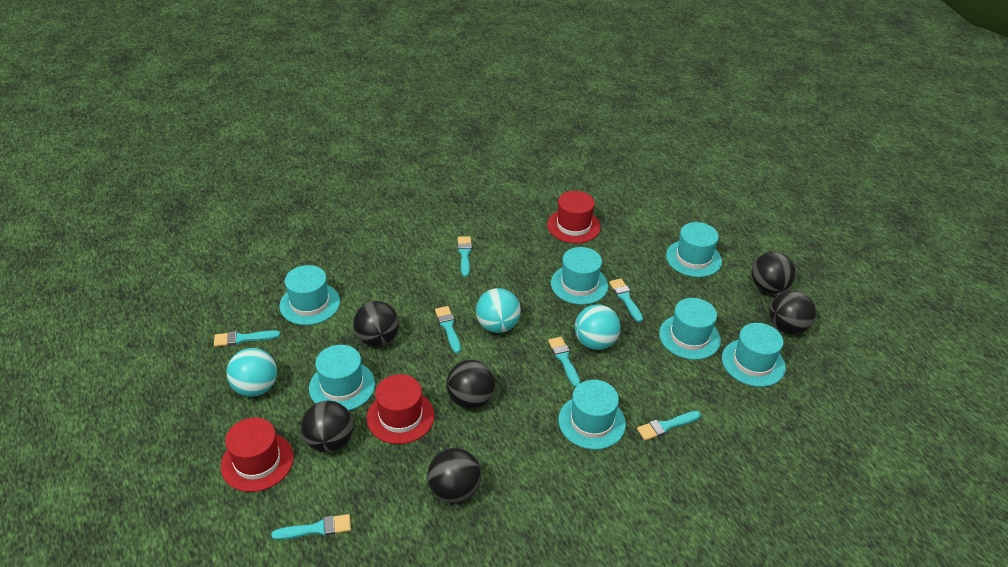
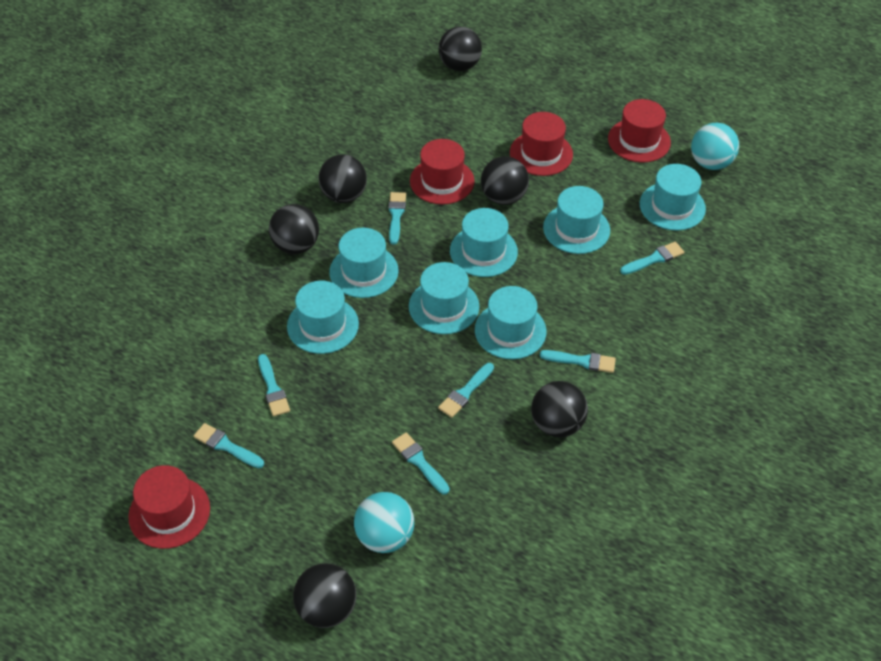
red hat: 3 -> 4
turquoise ball: 3 -> 2

